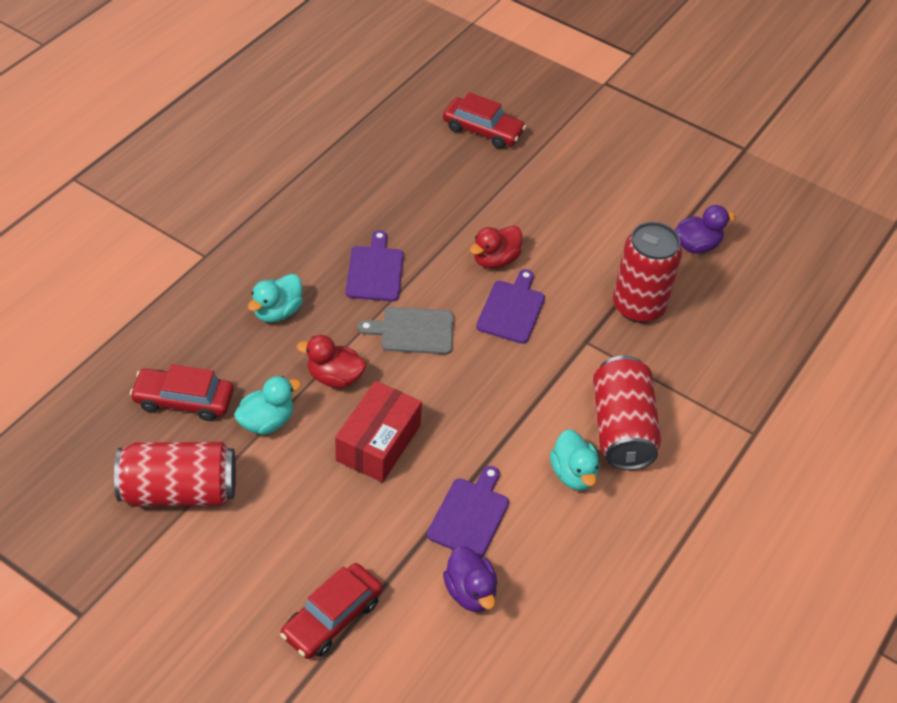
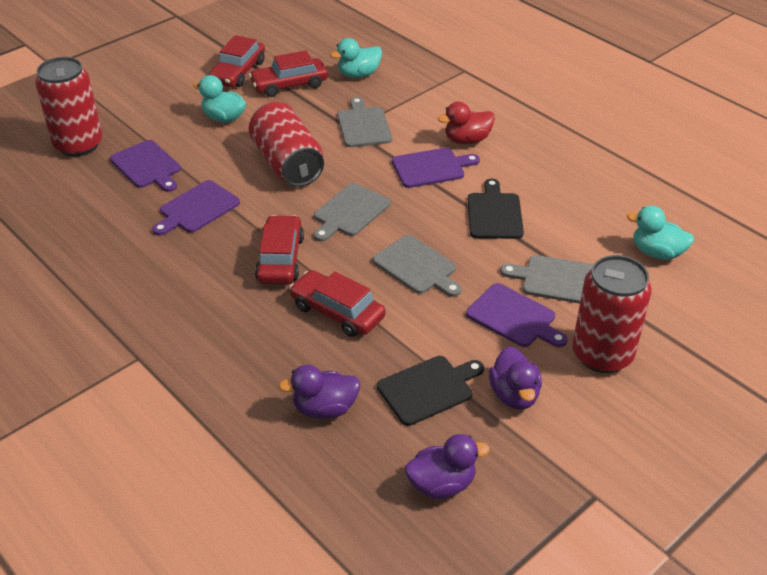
black cutting board: 0 -> 2
grey cutting board: 1 -> 4
purple cutting board: 3 -> 4
purple duck: 2 -> 3
red box: 1 -> 0
red car: 3 -> 4
red duck: 2 -> 1

